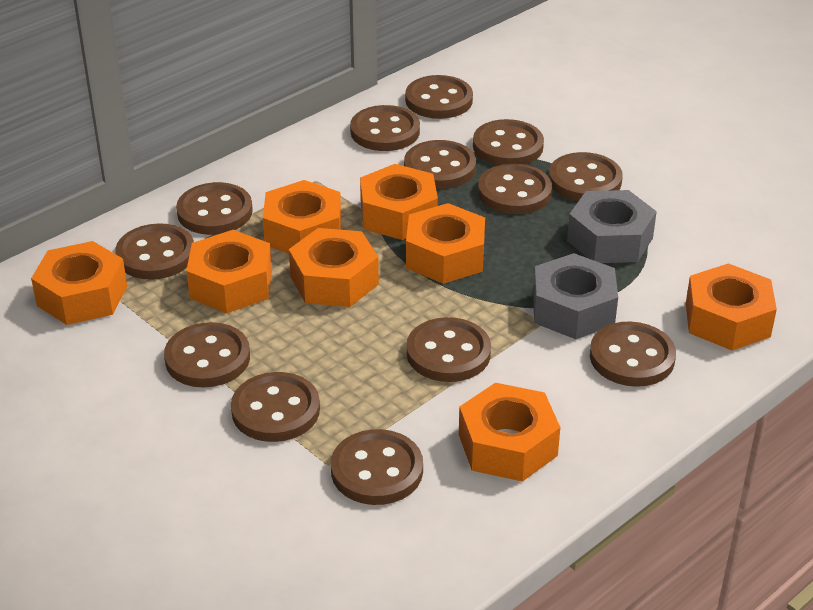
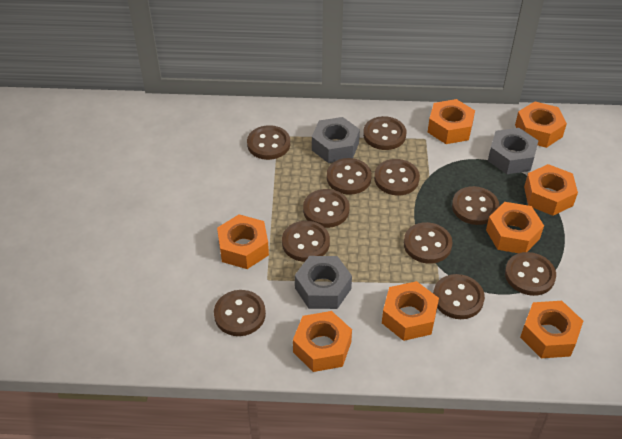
brown button: 13 -> 11
grey nut: 2 -> 3

